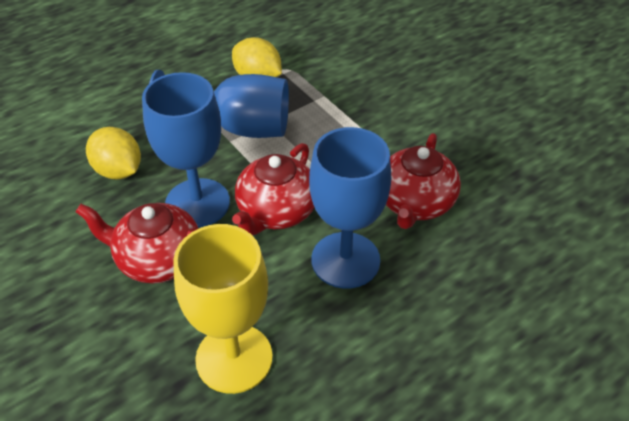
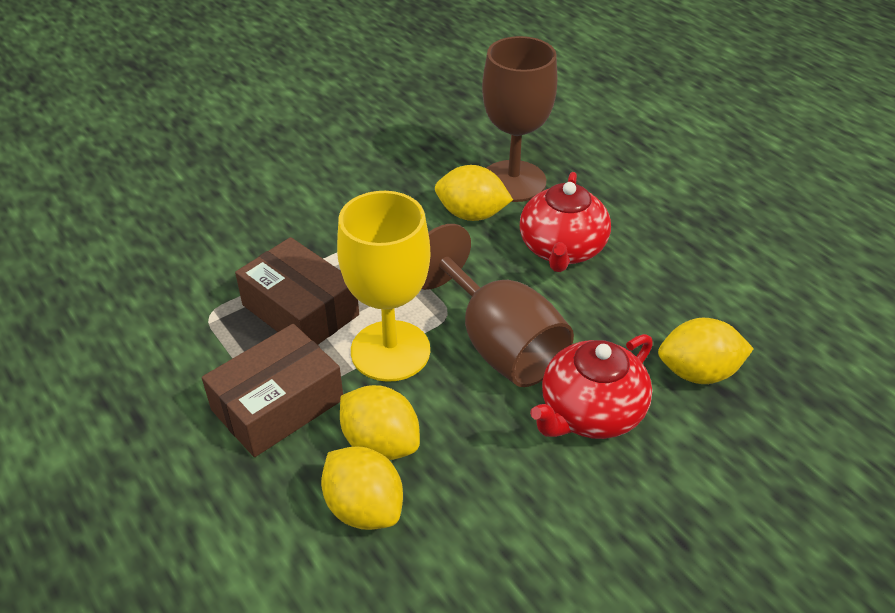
blue goblet: 3 -> 0
brown box: 0 -> 2
brown goblet: 0 -> 2
red teapot: 3 -> 2
yellow lemon: 2 -> 4

